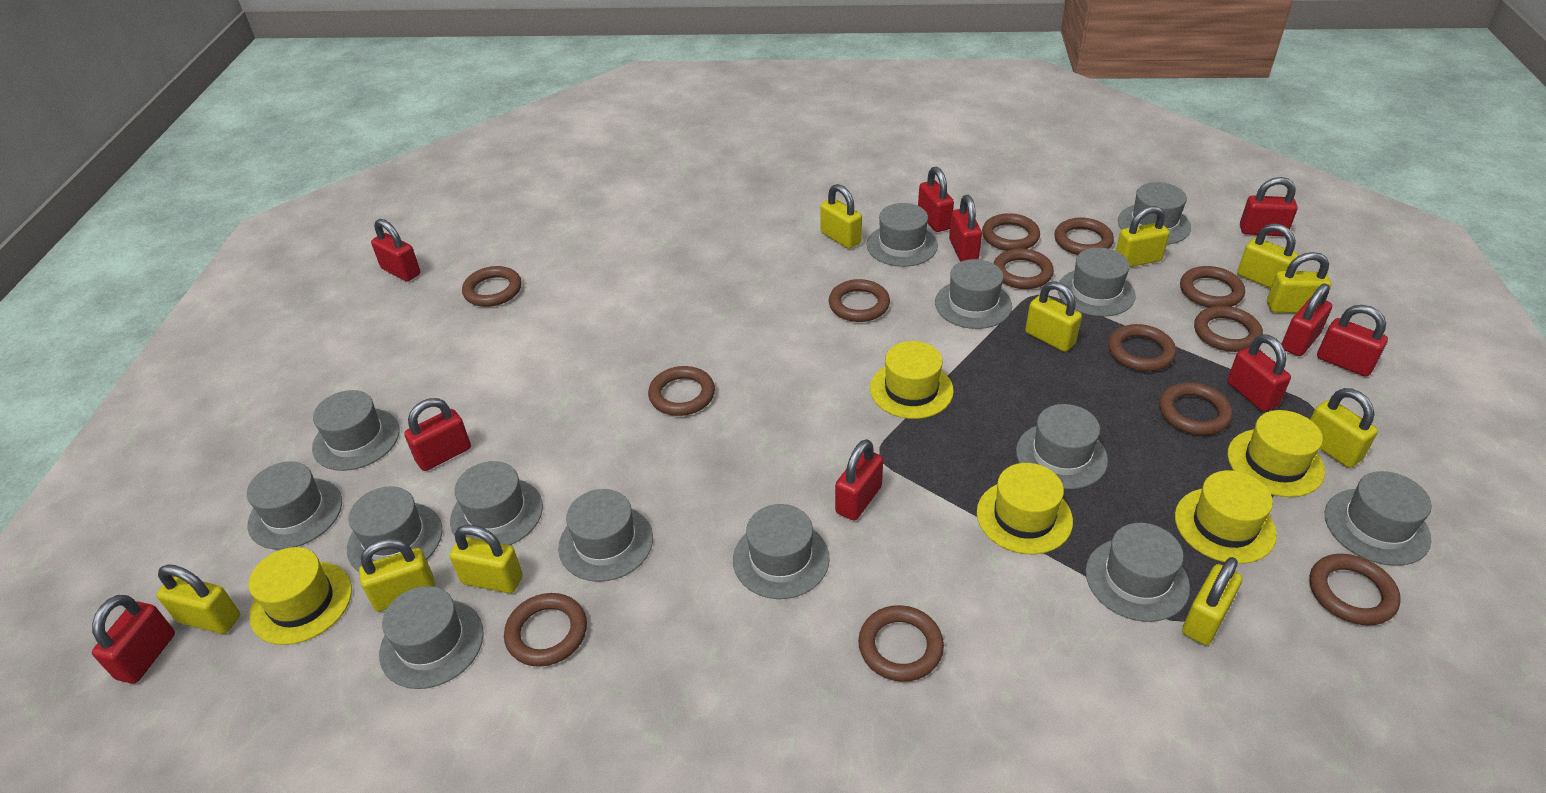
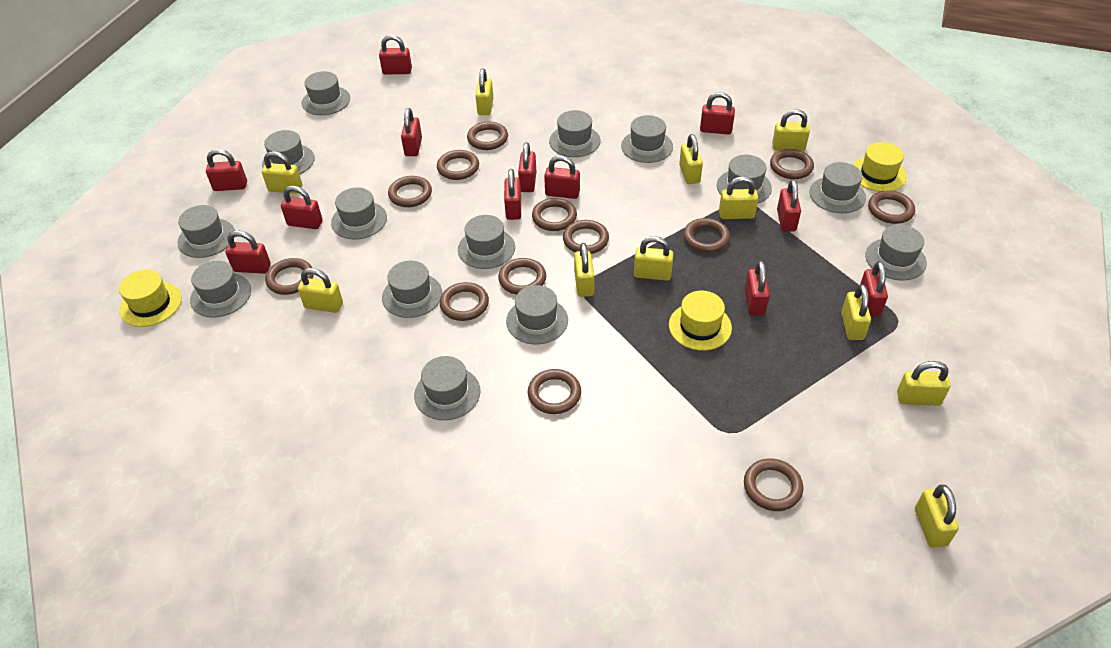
red padlock: 10 -> 12
yellow hat: 5 -> 3
yellow padlock: 10 -> 11

